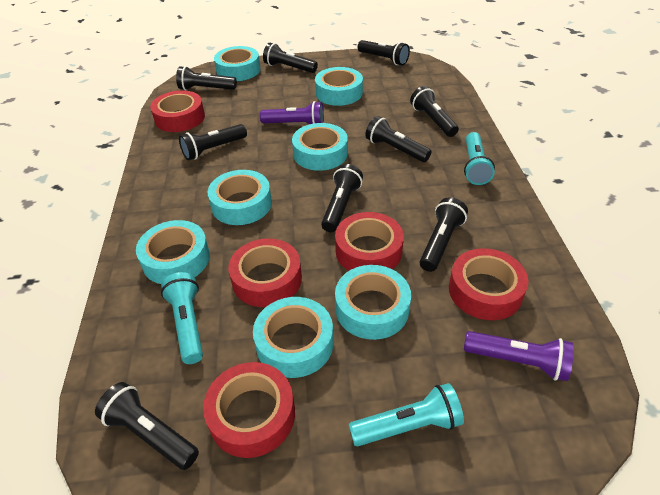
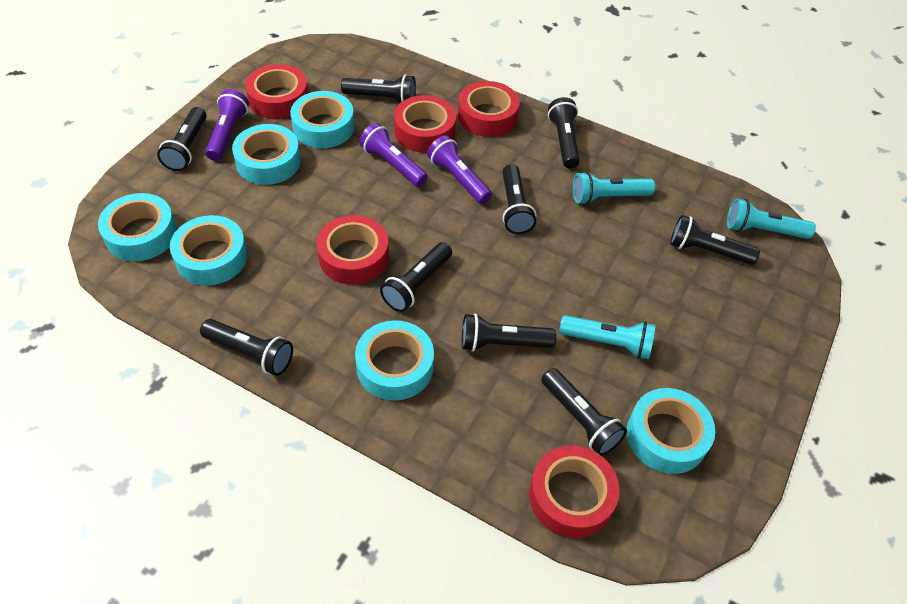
purple flashlight: 2 -> 3
turquoise tape: 7 -> 6

